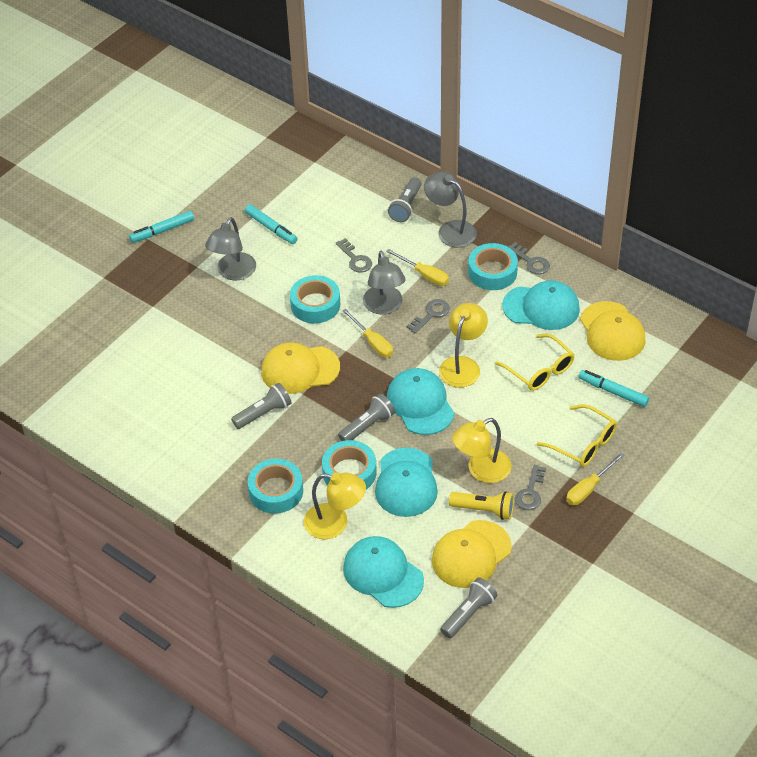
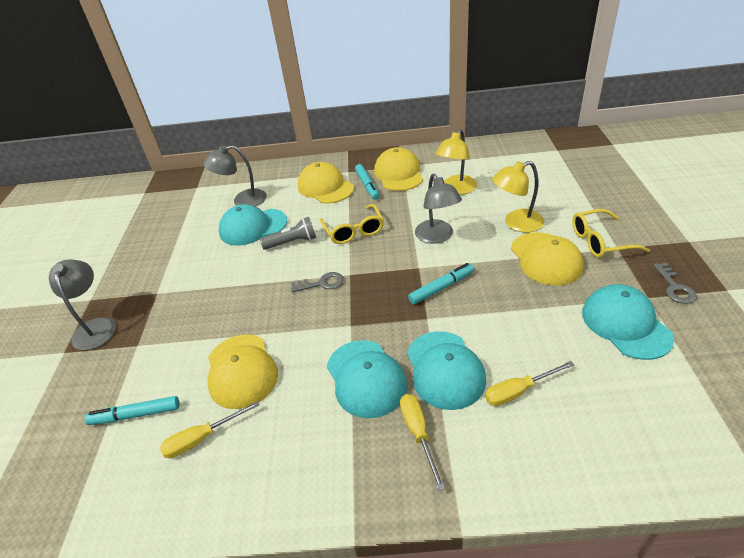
grey flashlight: 4 -> 1
grey key: 4 -> 2
turquoise tape: 4 -> 0
yellow cap: 3 -> 4
yellow flashlight: 1 -> 0
yellow lamp: 3 -> 2

